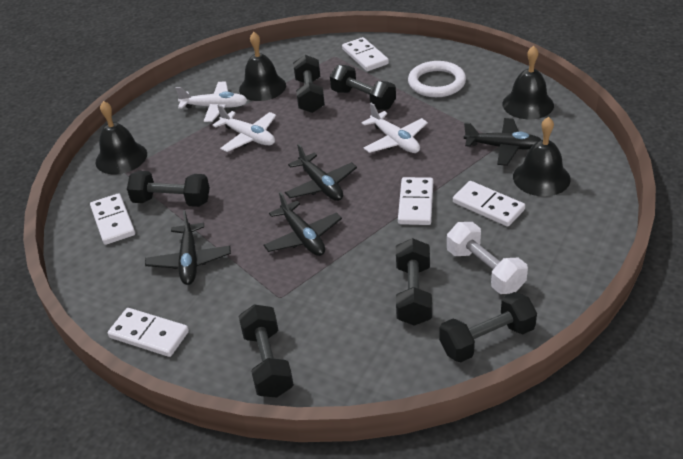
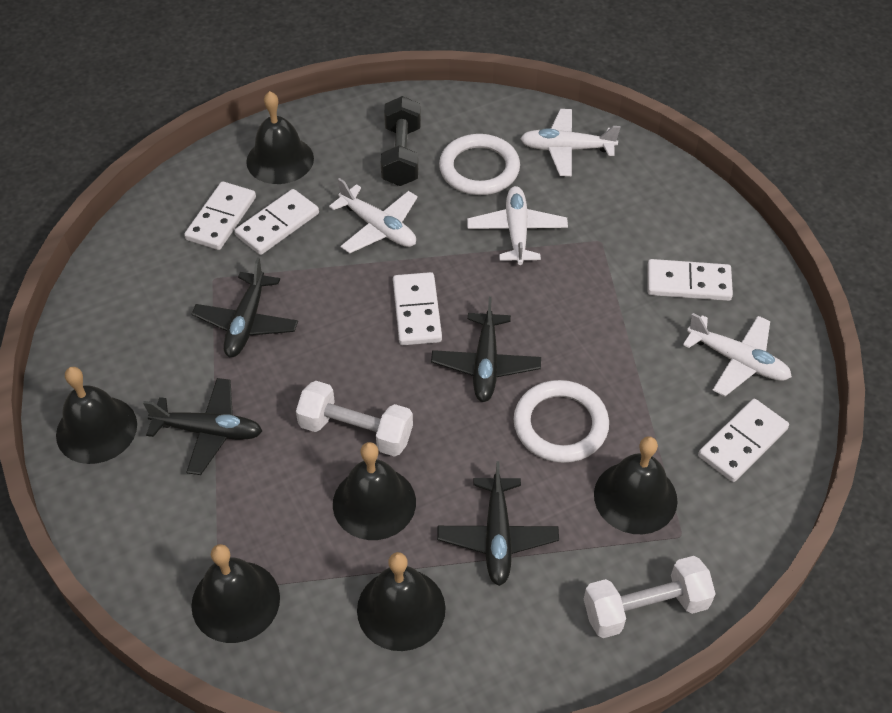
black bell: 4 -> 6
black dumbbell: 6 -> 1
white dumbbell: 1 -> 2
white plane: 3 -> 4
white ring: 1 -> 2

